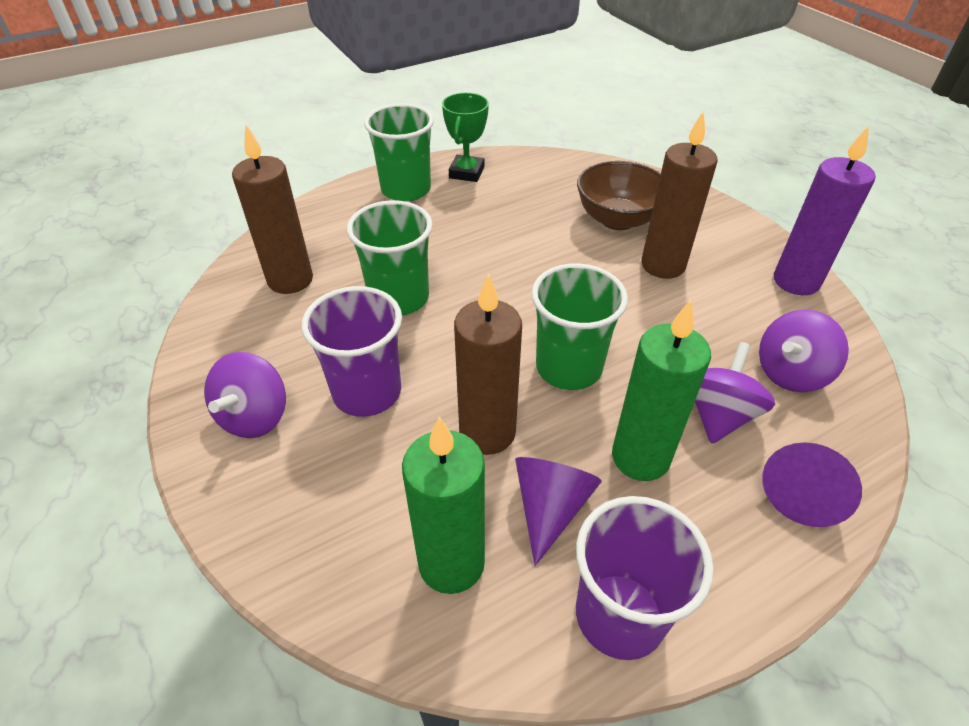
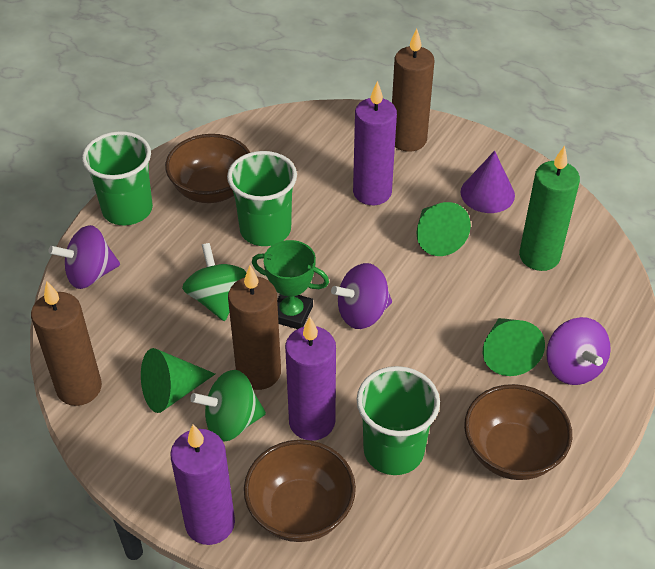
brown bowl: 1 -> 3
green candle: 2 -> 1
green cone: 0 -> 3
green spinning top: 0 -> 2
purple candle: 1 -> 3
purple cone: 2 -> 1
purple cup: 2 -> 0

